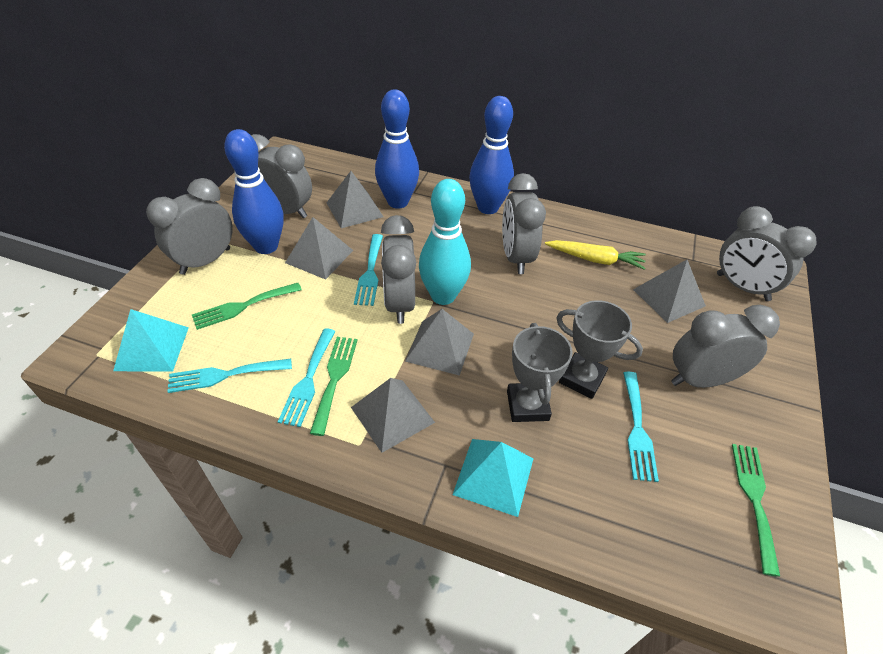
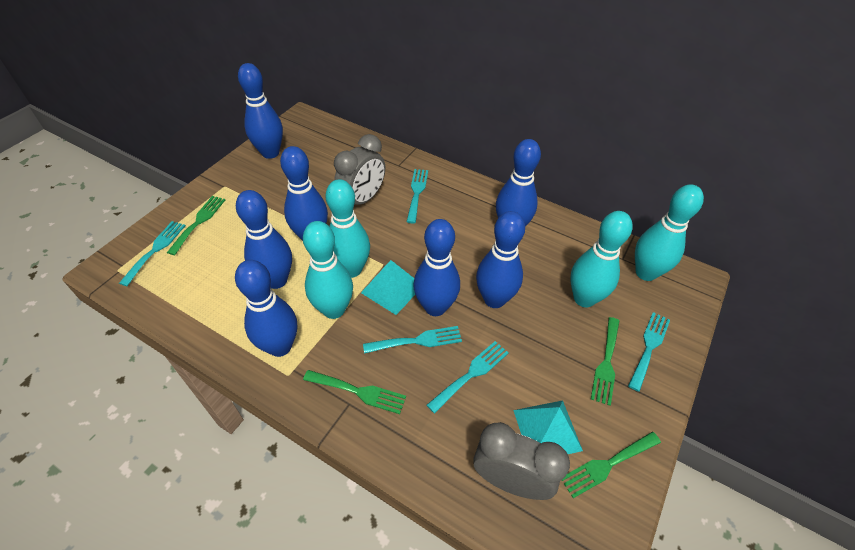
blue bowling pin: 3 -> 7
green fork: 3 -> 4
grey clock: 6 -> 2
grey pyramid: 5 -> 0
grey trophy: 2 -> 0
turquoise bowling pin: 1 -> 4
turquoise fork: 4 -> 5
yellow carrot: 1 -> 0

